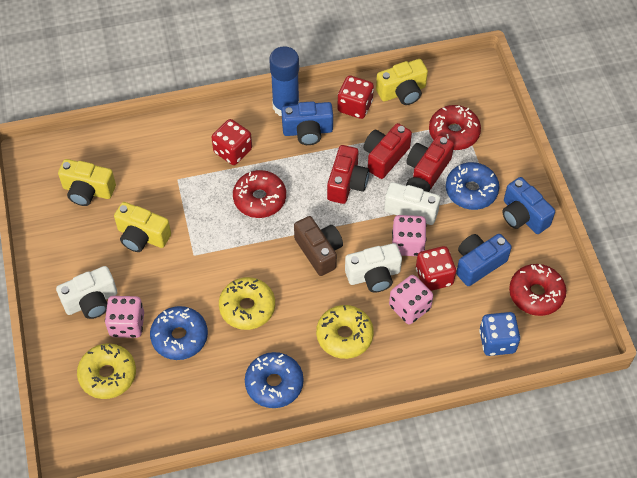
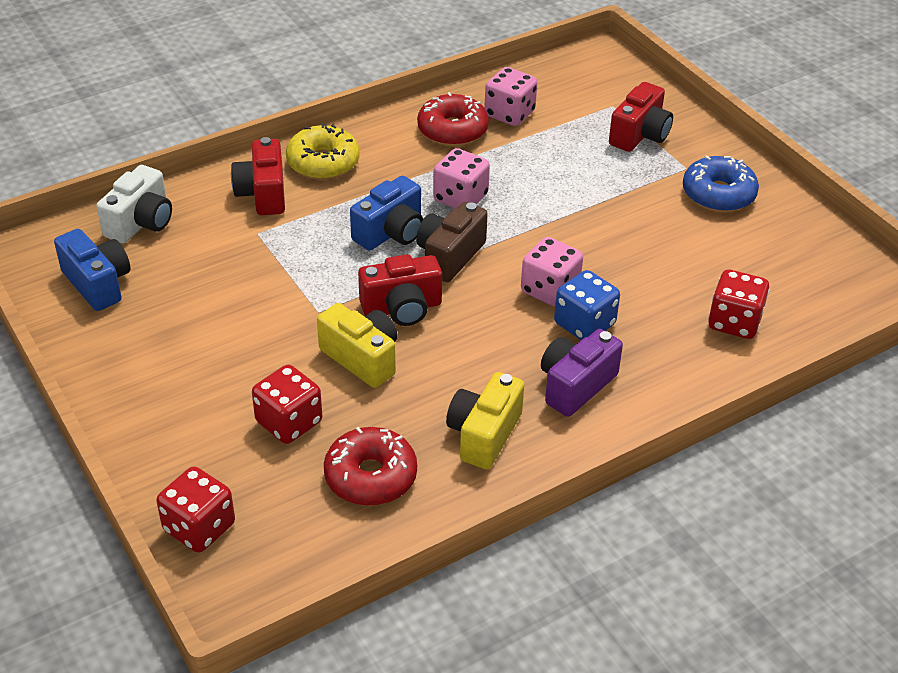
blue camera: 3 -> 2
blue donut: 3 -> 1
blue glue stick: 1 -> 0
purple camera: 0 -> 1
red donut: 3 -> 2
white camera: 3 -> 1
yellow camera: 3 -> 2
yellow donut: 3 -> 1

